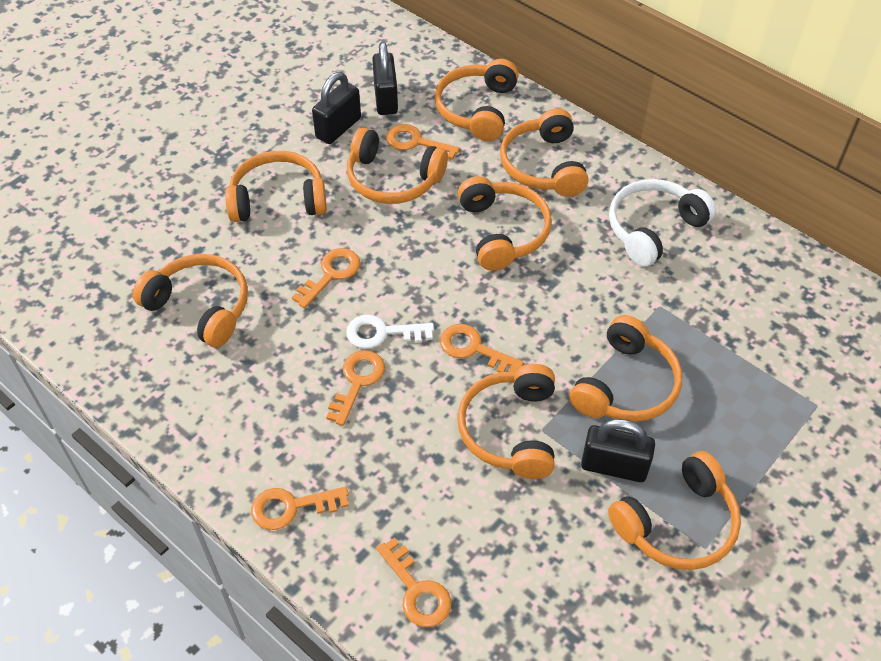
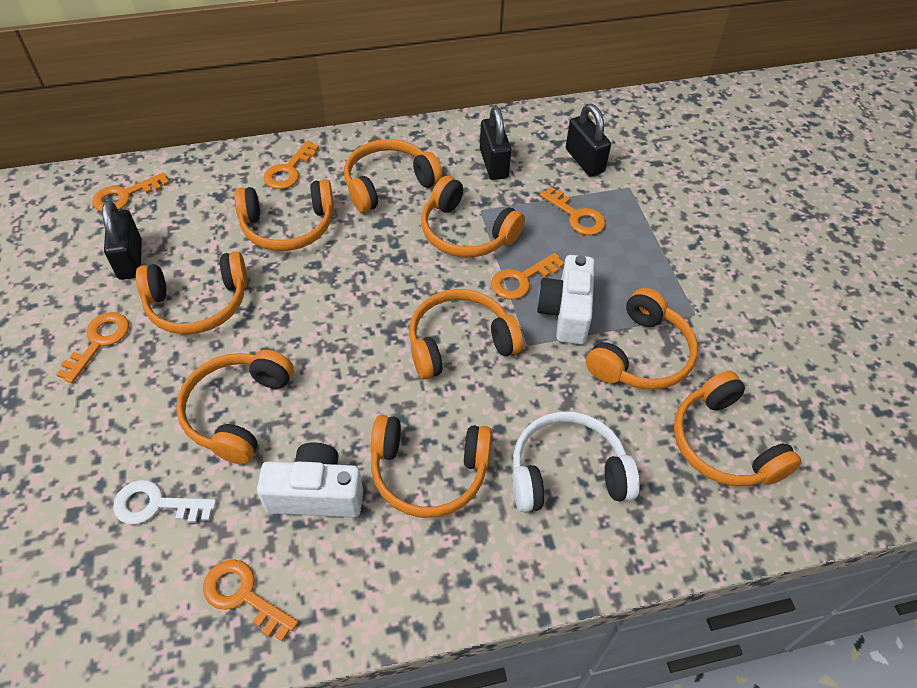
white camera: 0 -> 2

